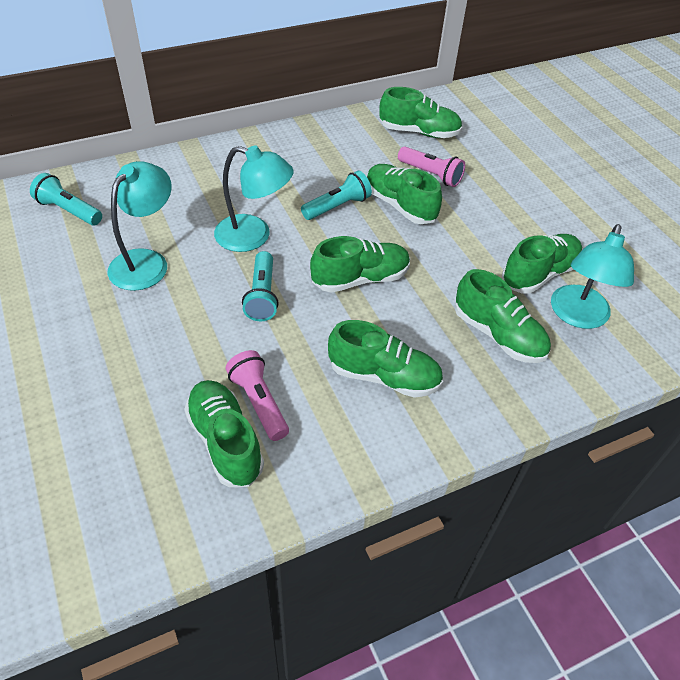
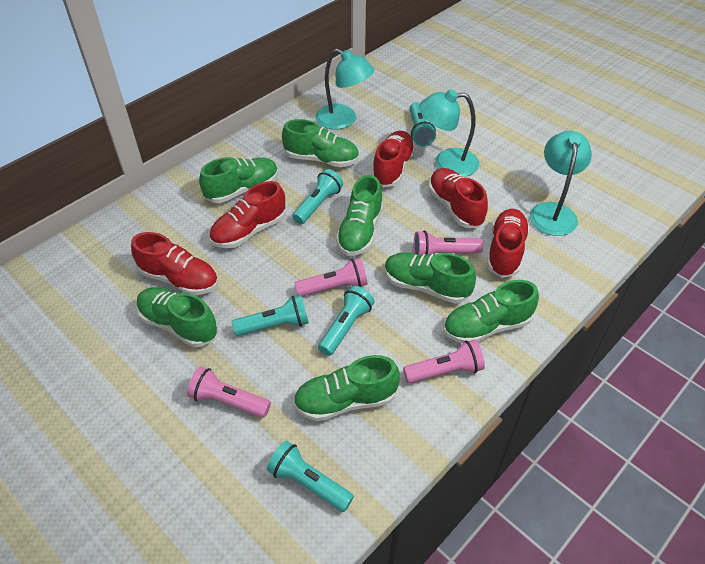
pink flashlight: 2 -> 4
red shoe: 0 -> 5
turquoise flashlight: 3 -> 5

